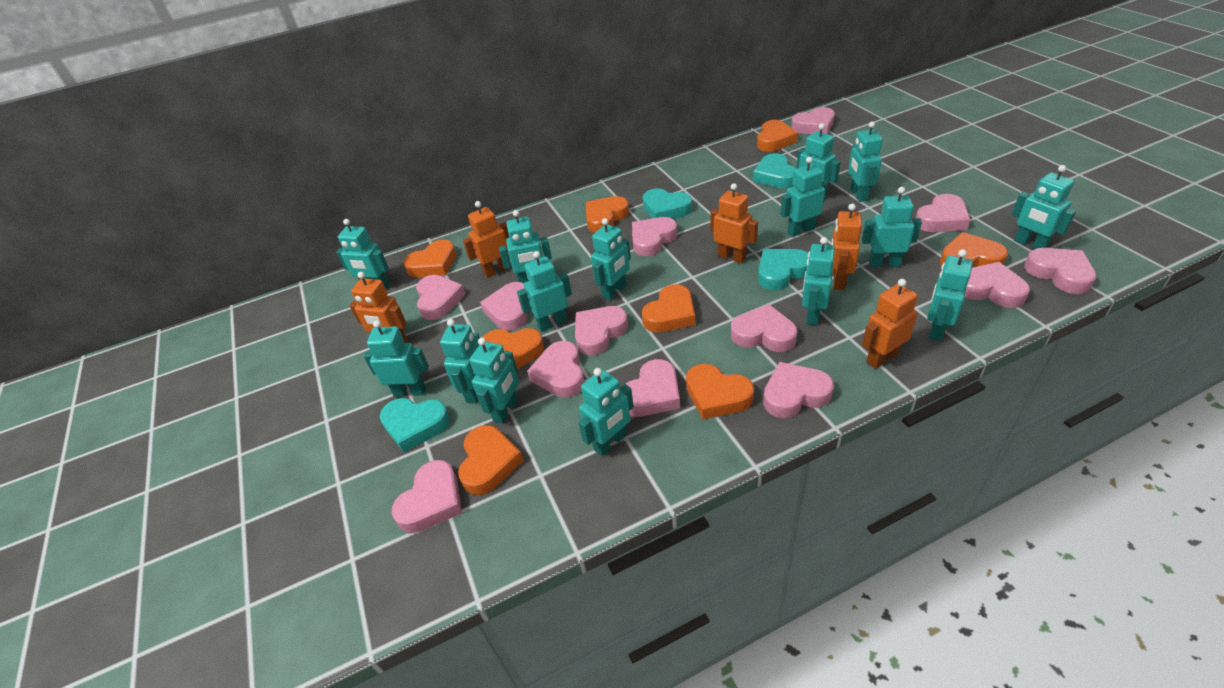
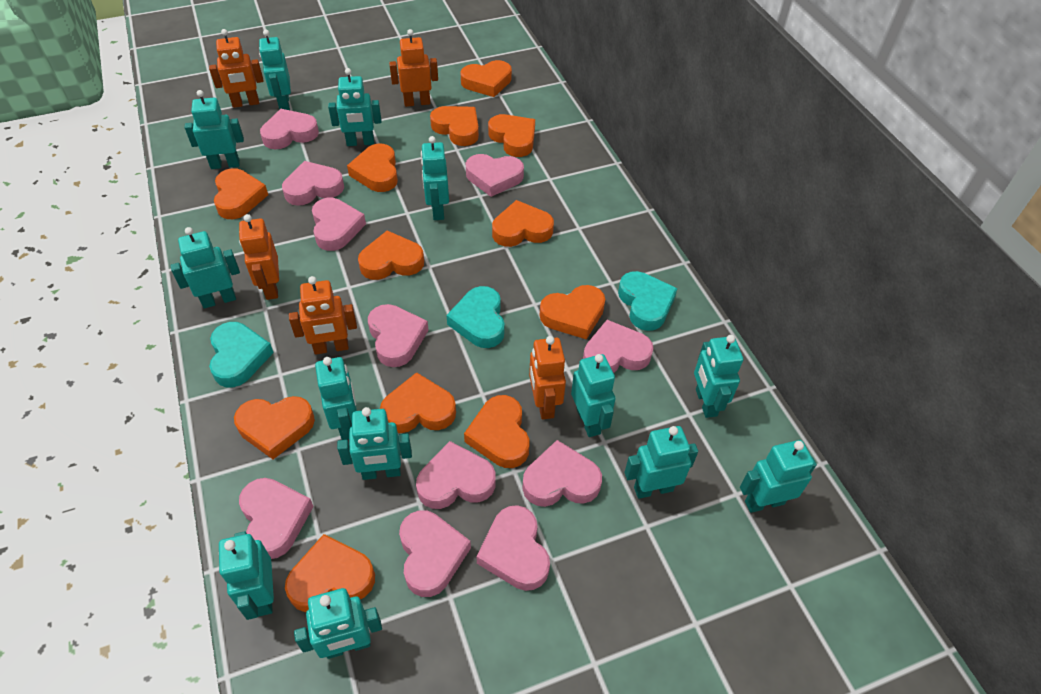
orange heart: 8 -> 12
pink heart: 13 -> 11
turquoise heart: 4 -> 3
turquoise robot: 15 -> 13

